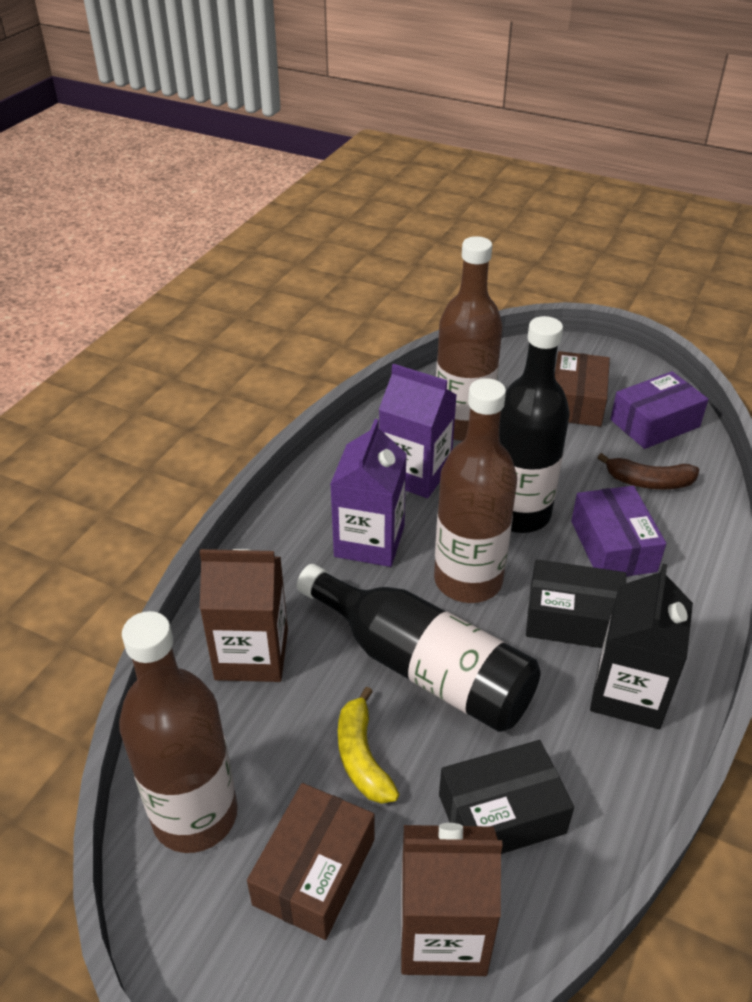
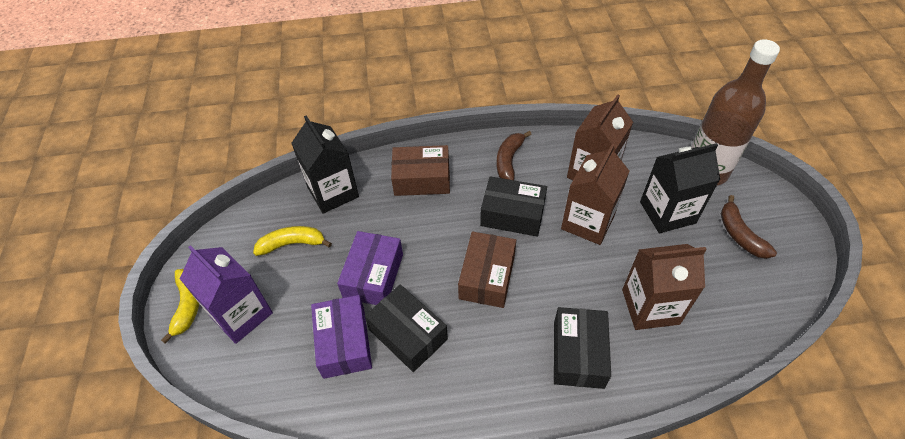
black bottle: 2 -> 0
black box: 2 -> 3
black carton: 1 -> 2
brown banana: 1 -> 2
brown bottle: 3 -> 1
brown carton: 2 -> 3
purple carton: 2 -> 1
yellow banana: 1 -> 2

